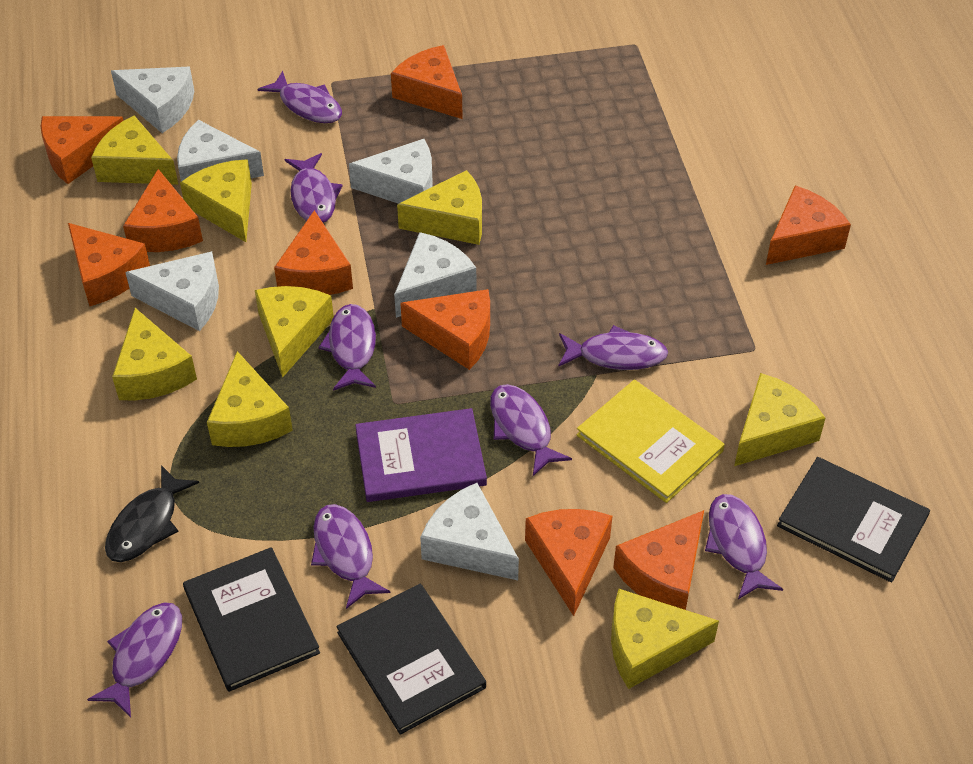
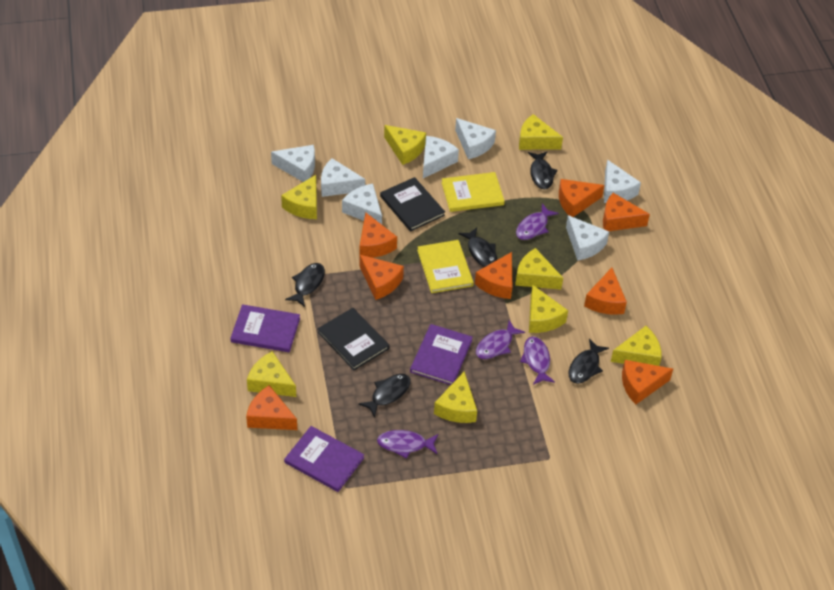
black book: 3 -> 2
black fish: 1 -> 5
orange cheese: 9 -> 8
purple book: 1 -> 3
purple fish: 8 -> 4
white cheese: 6 -> 7
yellow book: 1 -> 2

